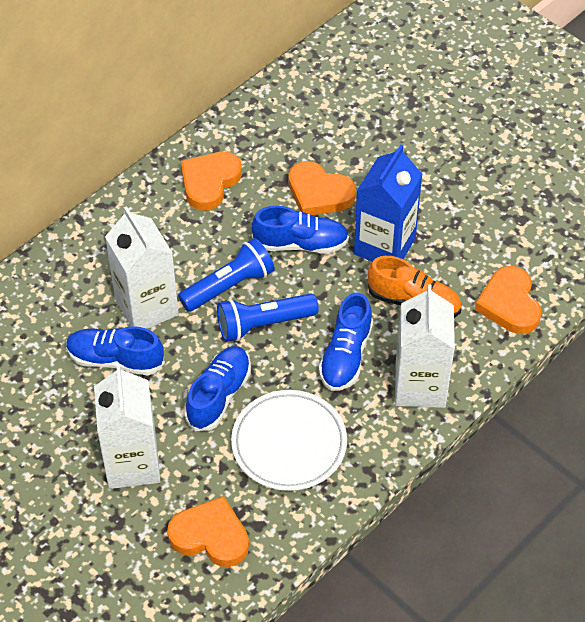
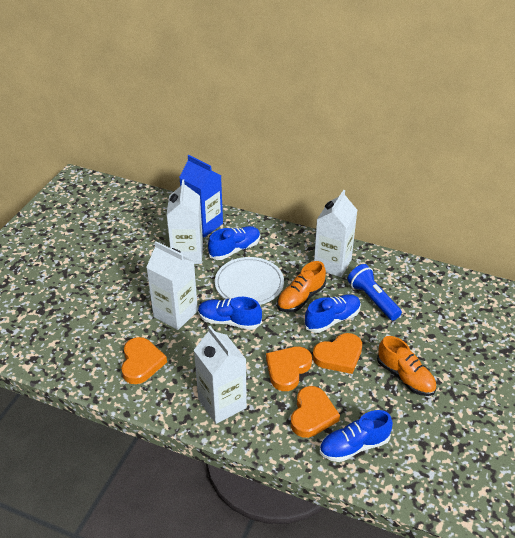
blue flashlight: 2 -> 1
orange shoe: 1 -> 2
white carton: 3 -> 4

